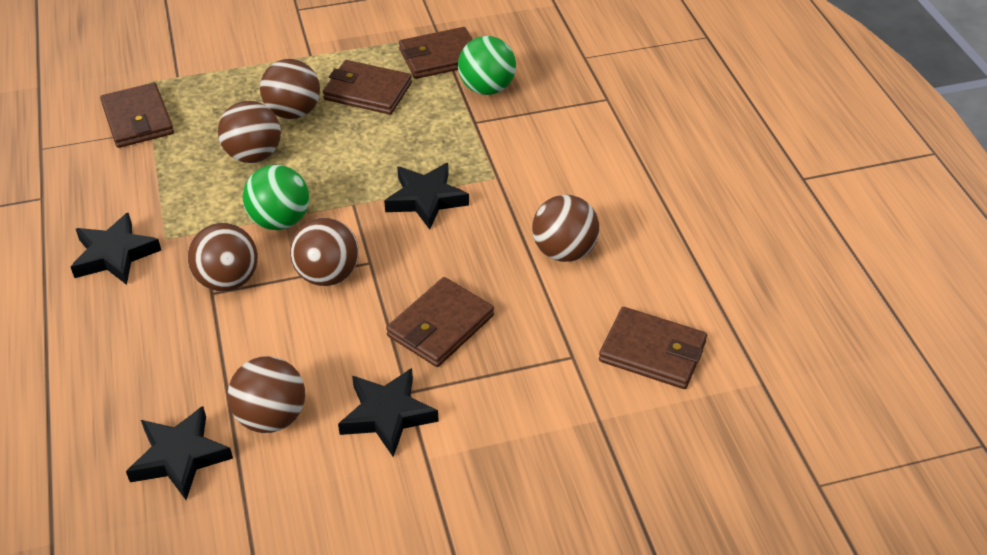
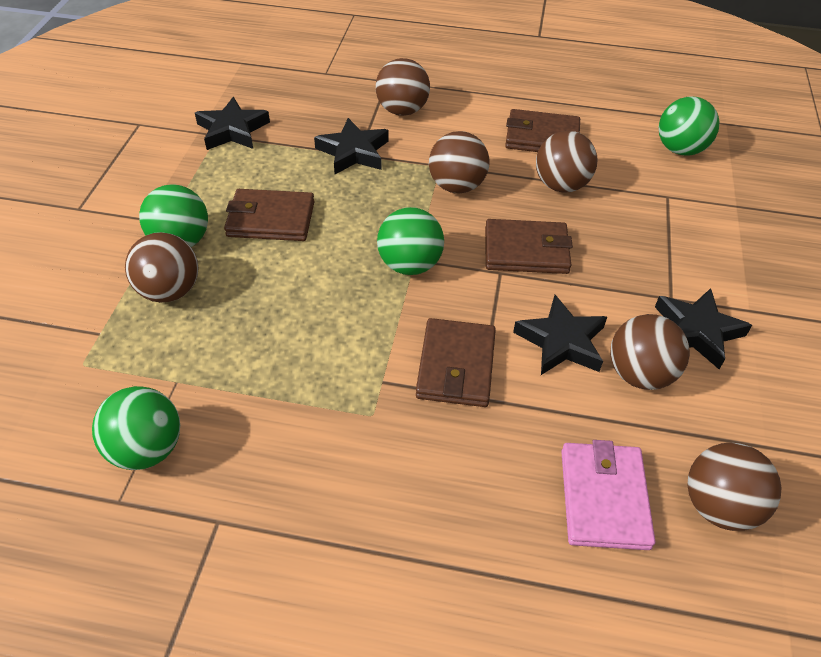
brown wallet: 5 -> 4
green ball: 2 -> 4
pink wallet: 0 -> 1

